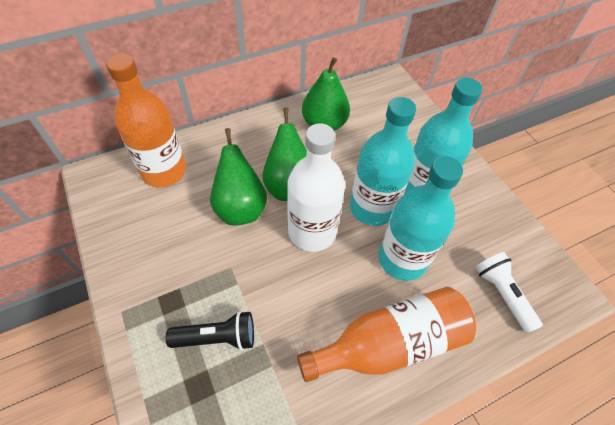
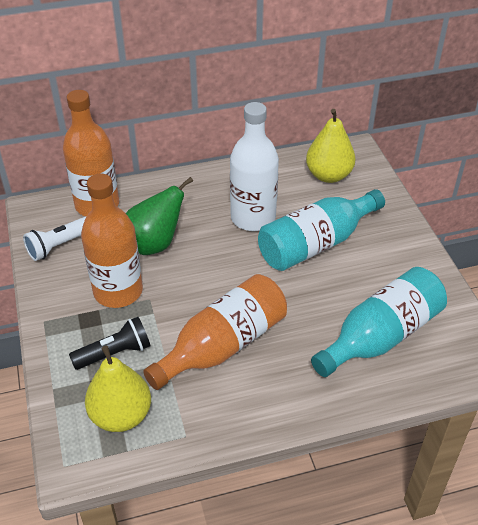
green pear: 3 -> 1
orange bottle: 2 -> 3
turquoise bottle: 3 -> 2
yellow pear: 0 -> 2

